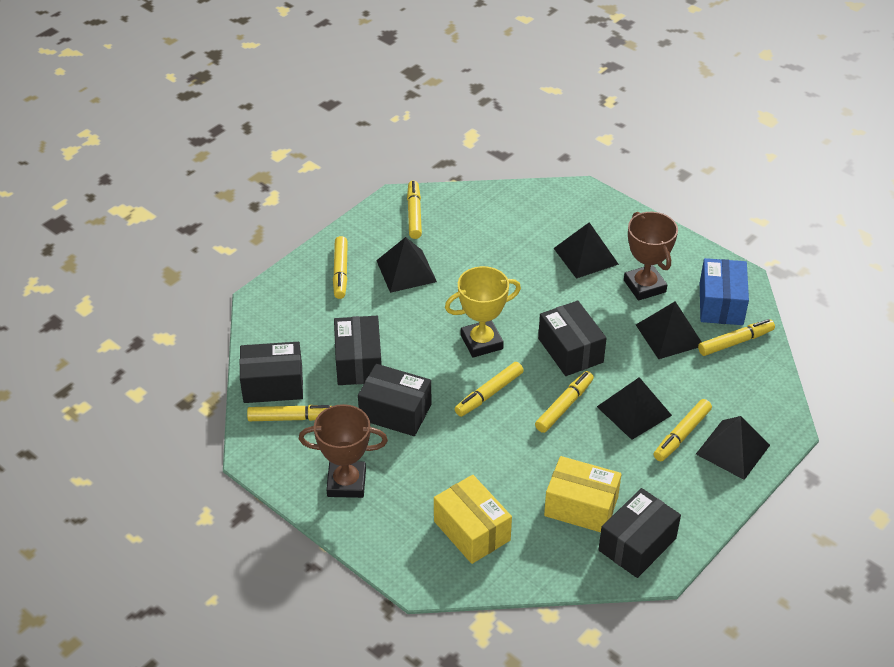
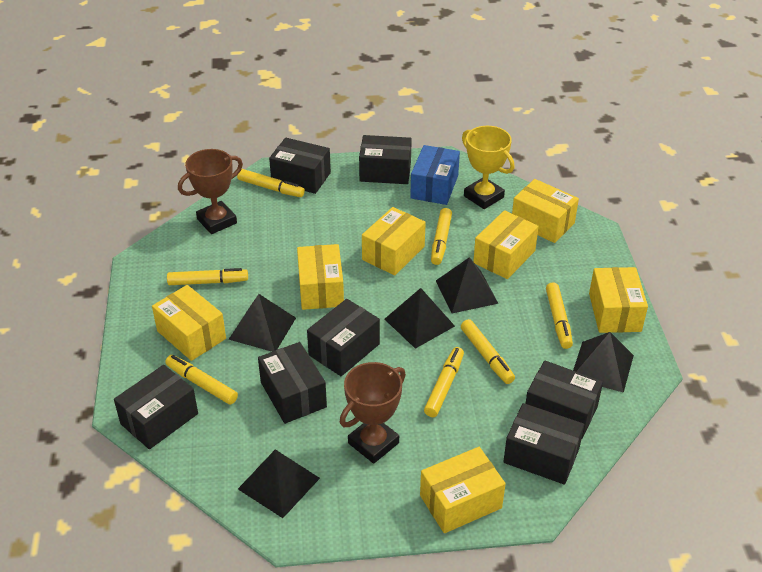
black box: 5 -> 7
yellow box: 2 -> 7

